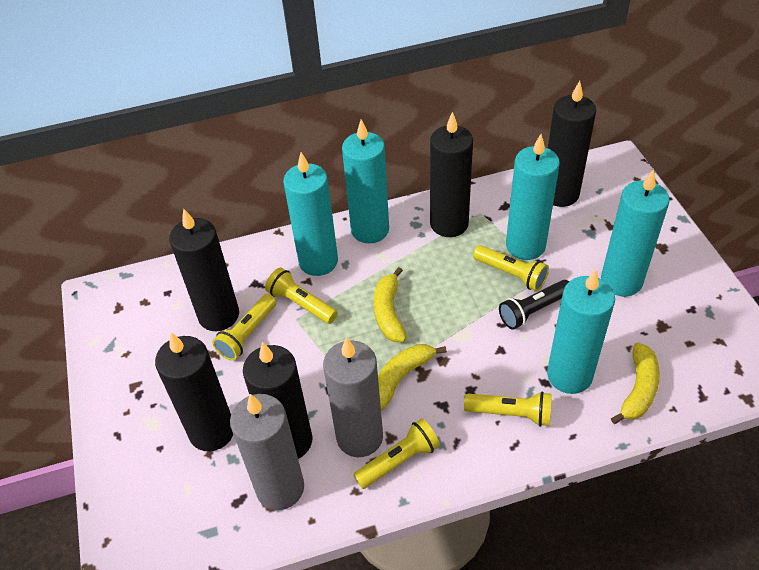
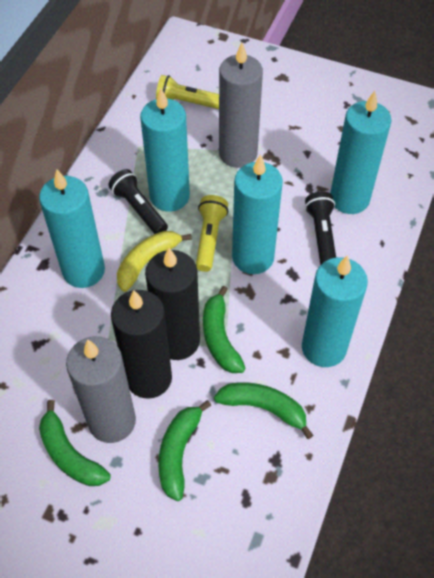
black candle: 5 -> 2
black flashlight: 1 -> 2
green banana: 0 -> 4
yellow banana: 3 -> 1
yellow flashlight: 5 -> 2

